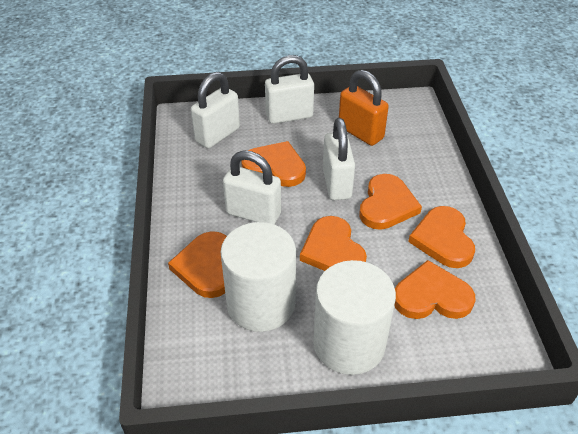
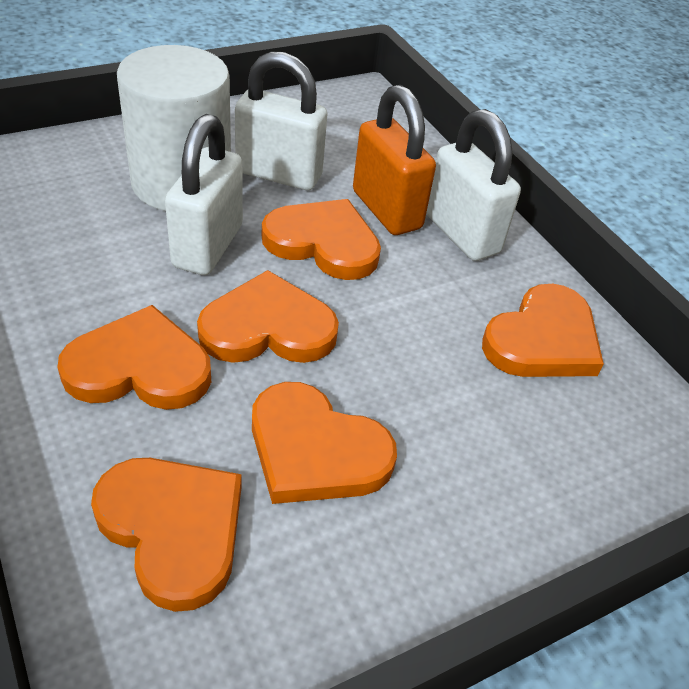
white cylinder: 2 -> 1
white padlock: 4 -> 3

